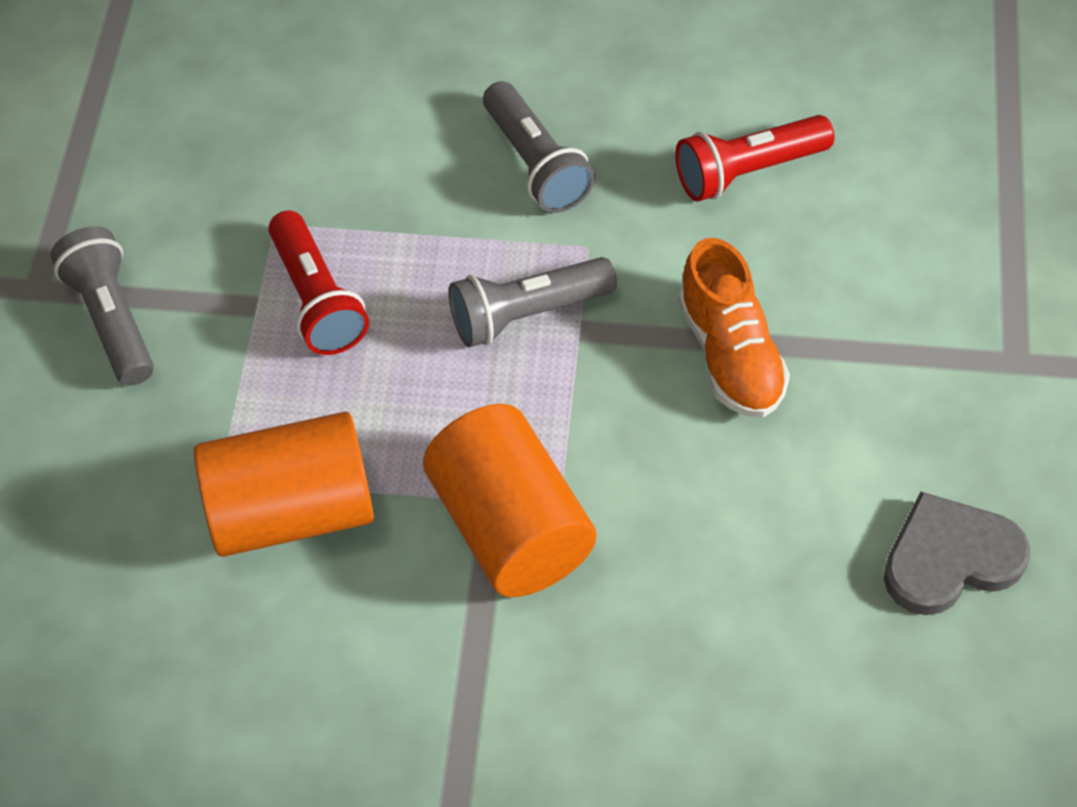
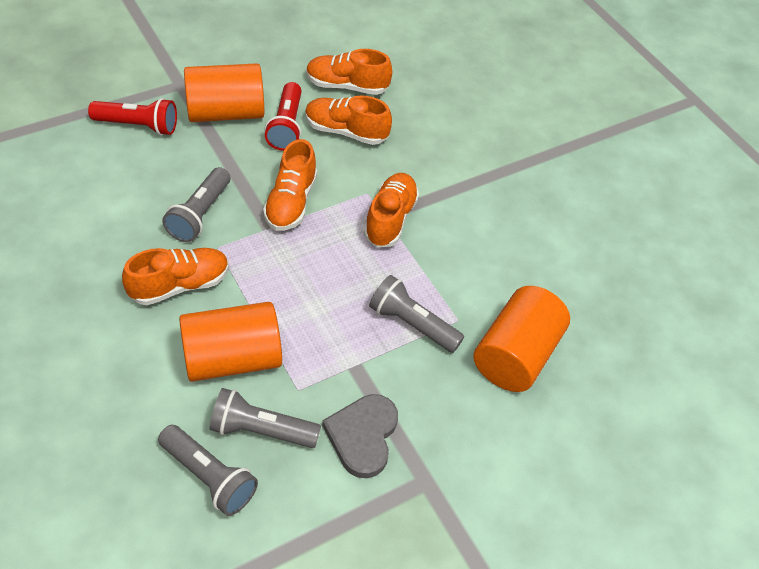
grey flashlight: 3 -> 4
orange cylinder: 2 -> 3
orange shoe: 1 -> 5

